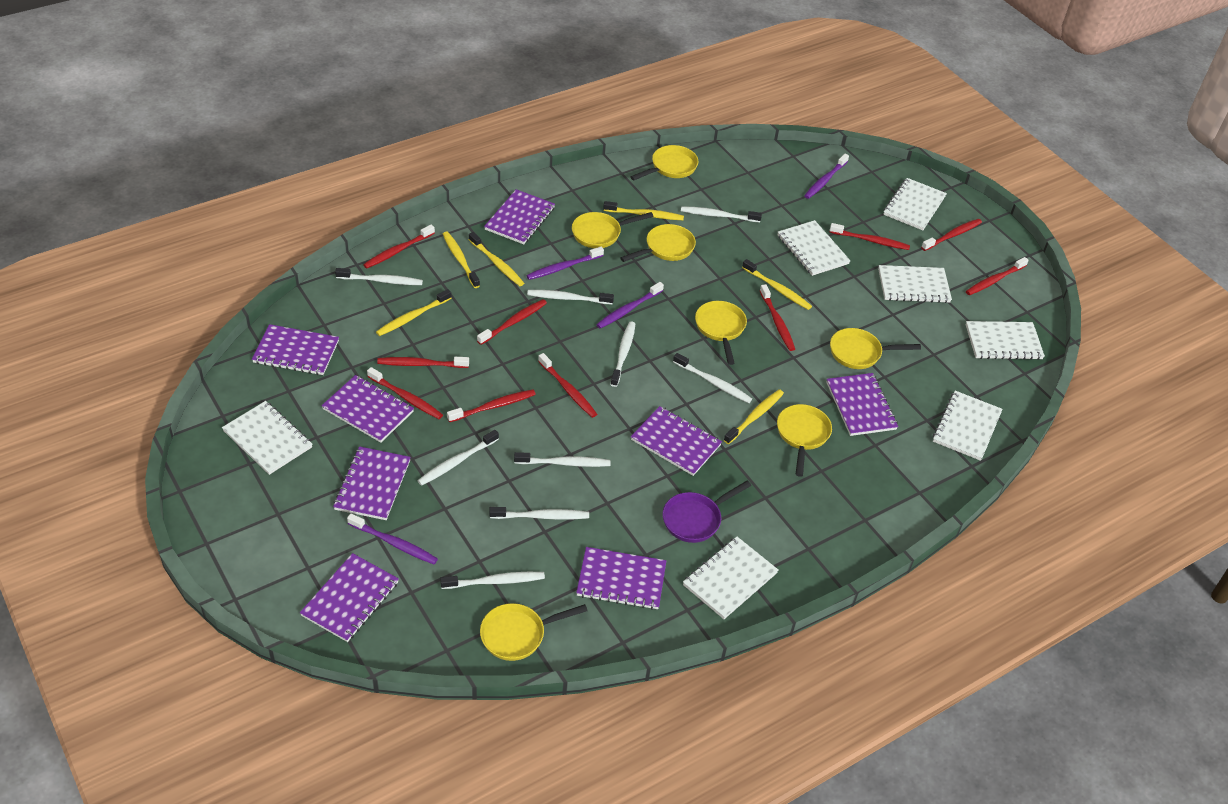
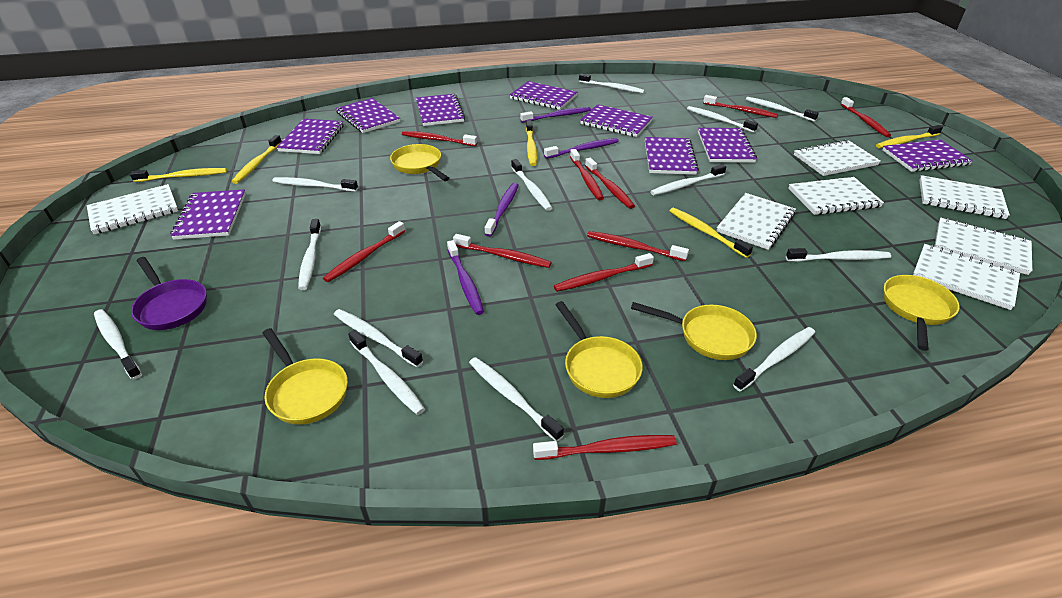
purple notebook: 8 -> 9
white toothbrush: 9 -> 13
yellow pan: 7 -> 5
yellow toothbrush: 6 -> 5

